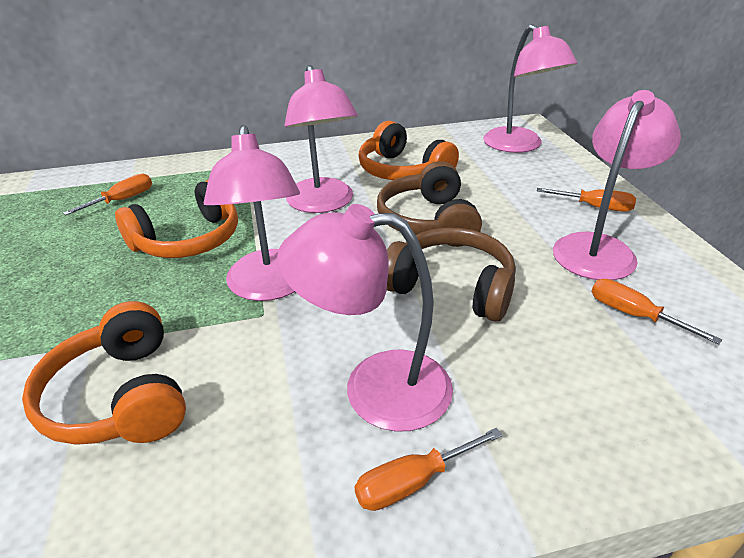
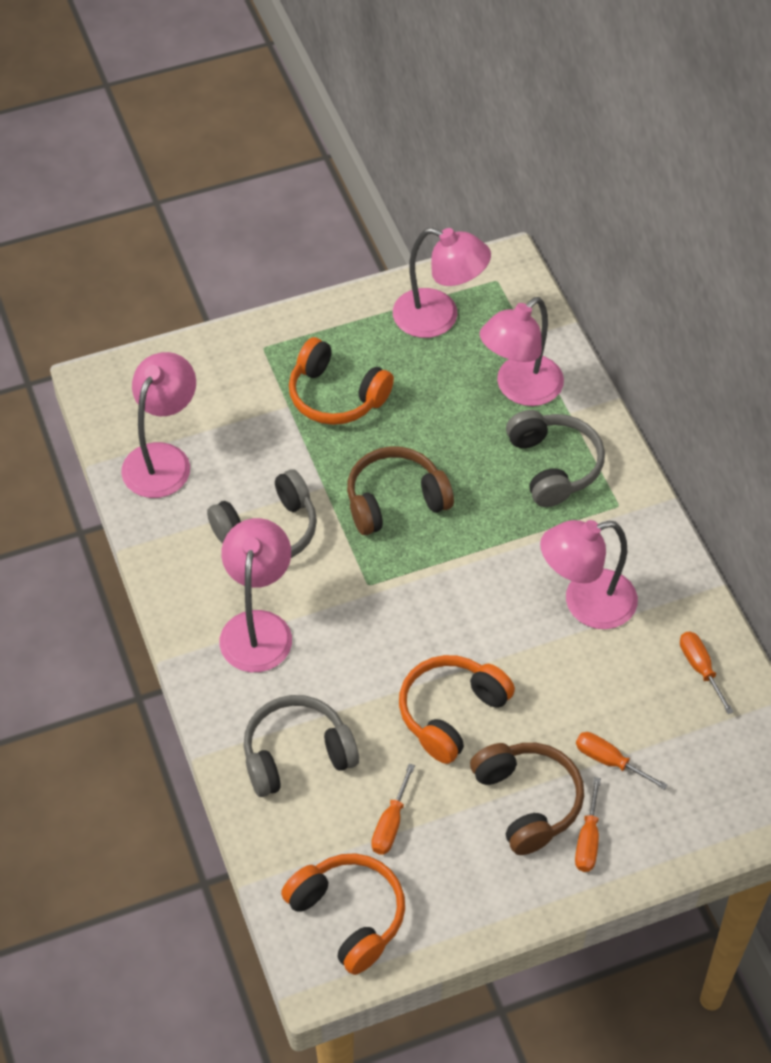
grey headphones: 0 -> 3

